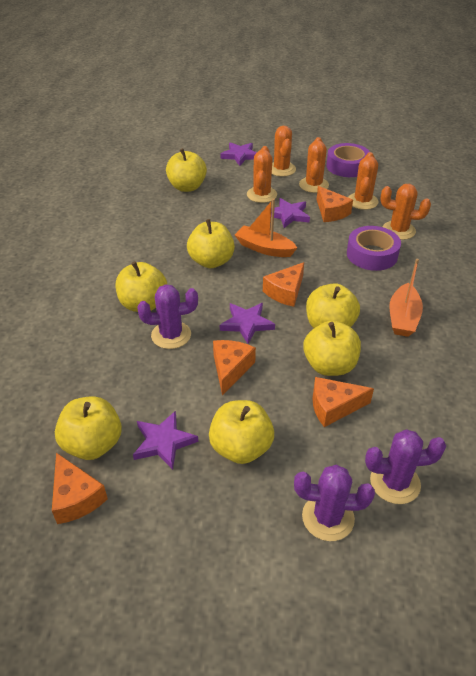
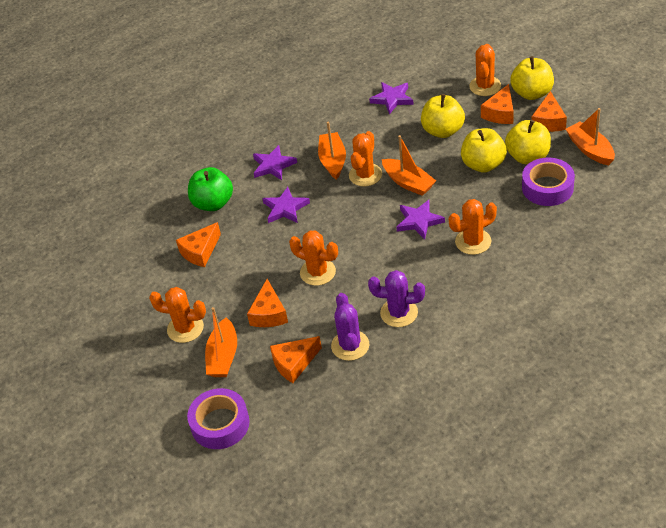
green apple: 0 -> 1
orange boat: 2 -> 4
purple cactus: 3 -> 2
yellow apple: 7 -> 4

